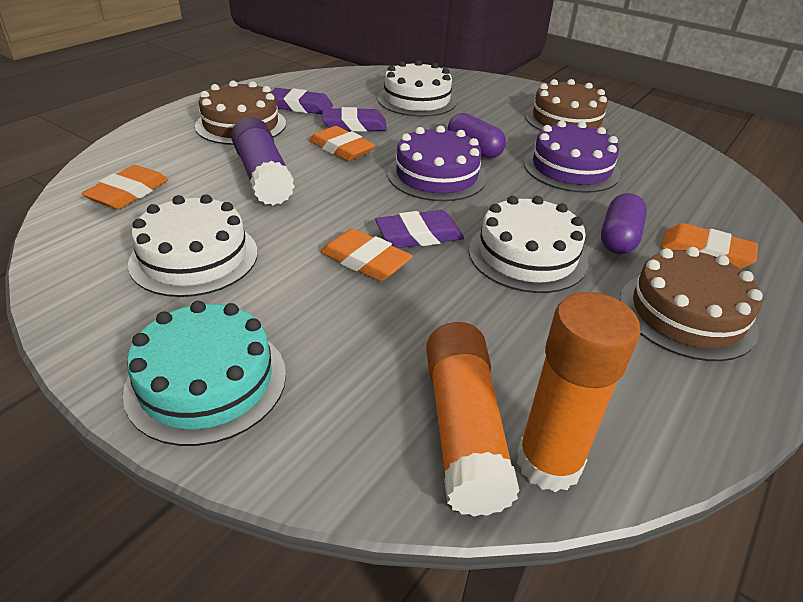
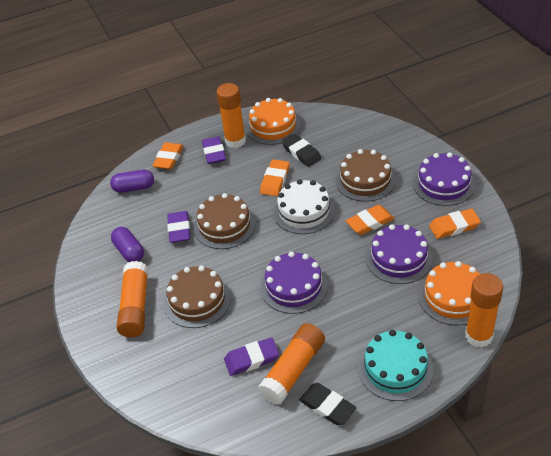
black eraser: 0 -> 2
orange cake: 0 -> 2
orange glue stick: 2 -> 4
purple cake: 2 -> 3
purple glue stick: 1 -> 0
white cake: 3 -> 1

